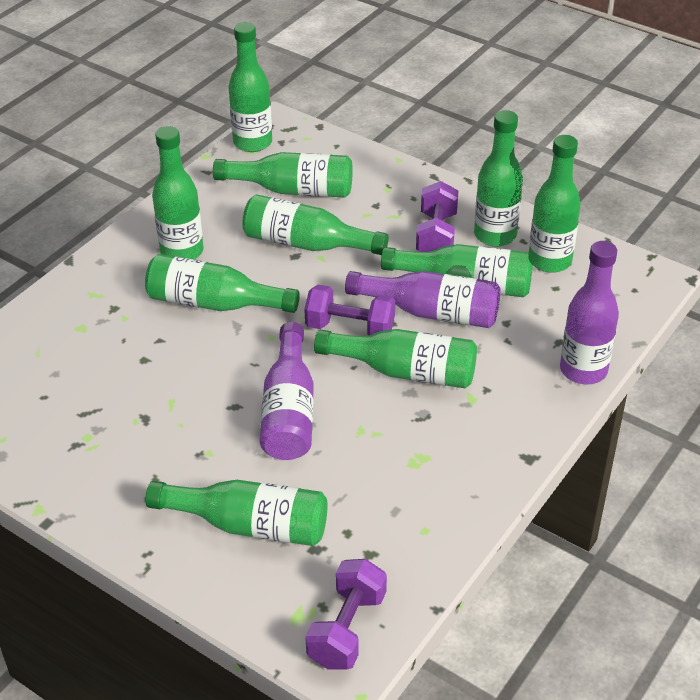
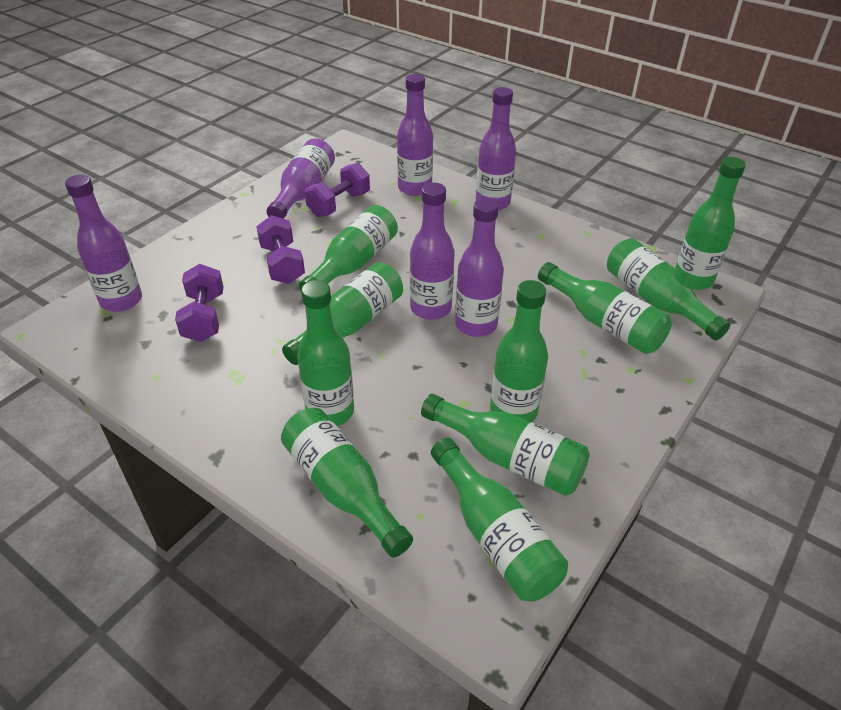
purple bottle: 3 -> 6

